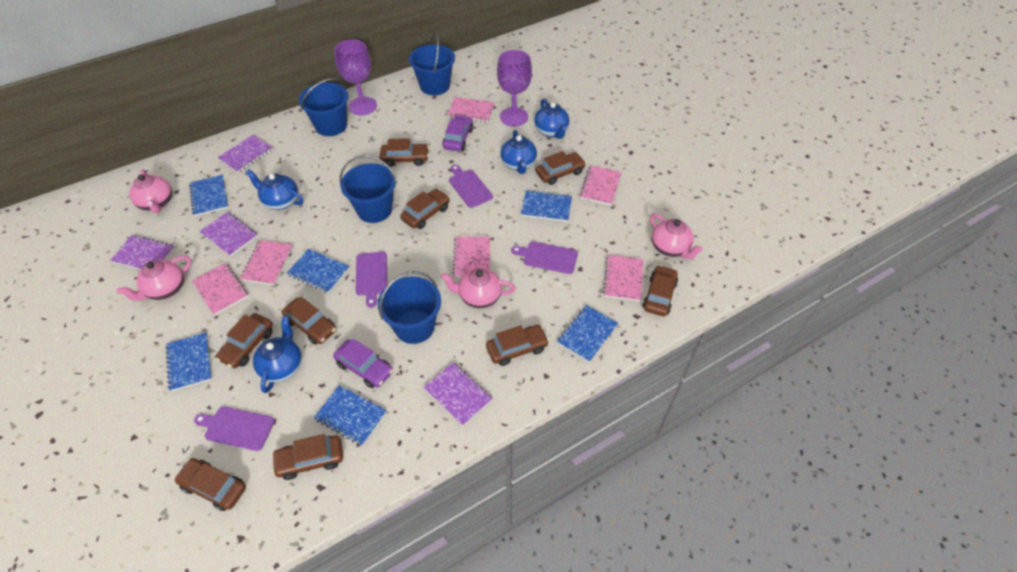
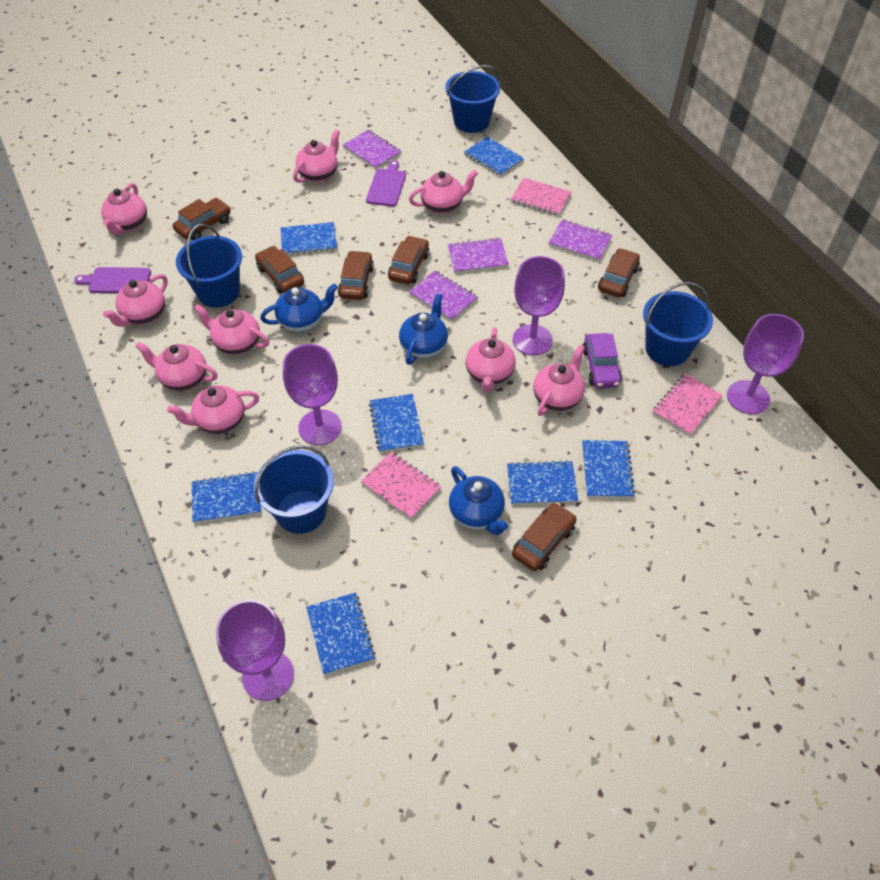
blue notebook: 6 -> 7
blue teapot: 4 -> 3
brown car: 9 -> 6
pink notebook: 6 -> 3
pink teapot: 4 -> 9
purple car: 2 -> 1
purple cutting board: 4 -> 2
purple goblet: 2 -> 4

